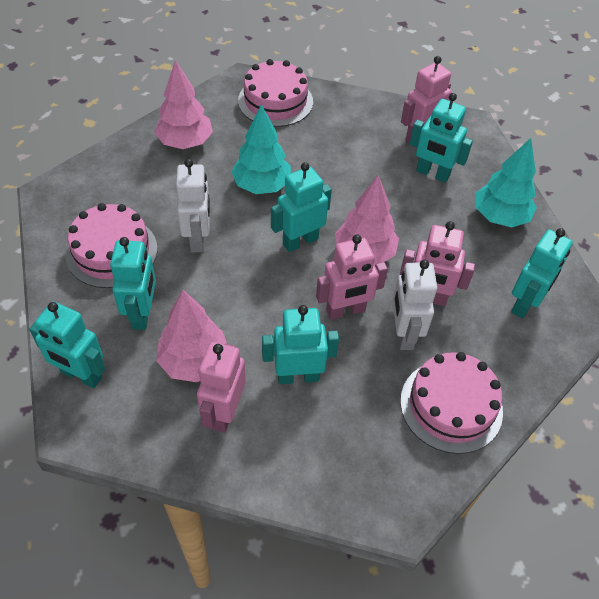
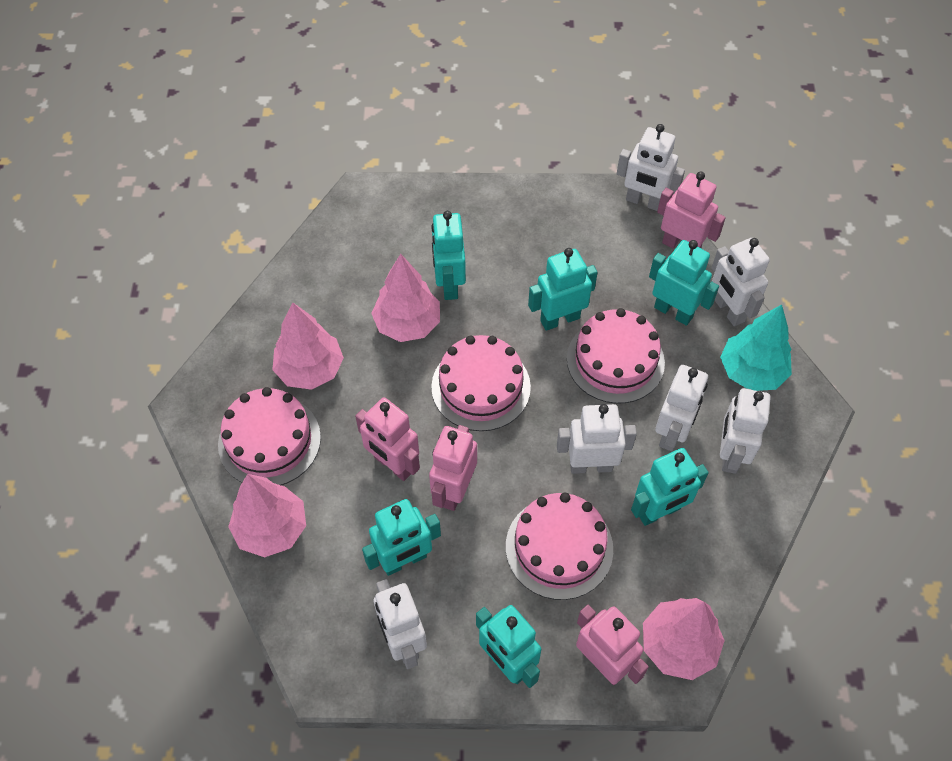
pink cake: 3 -> 4
pink tree: 3 -> 4
turquoise tree: 2 -> 1
white robot: 2 -> 6

